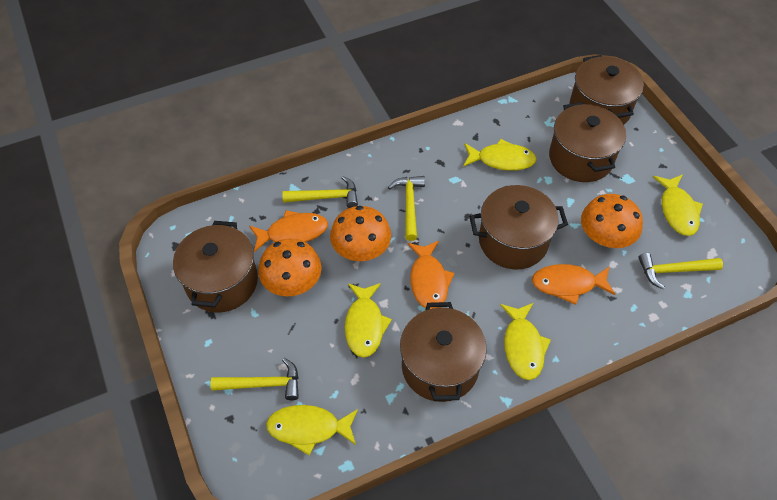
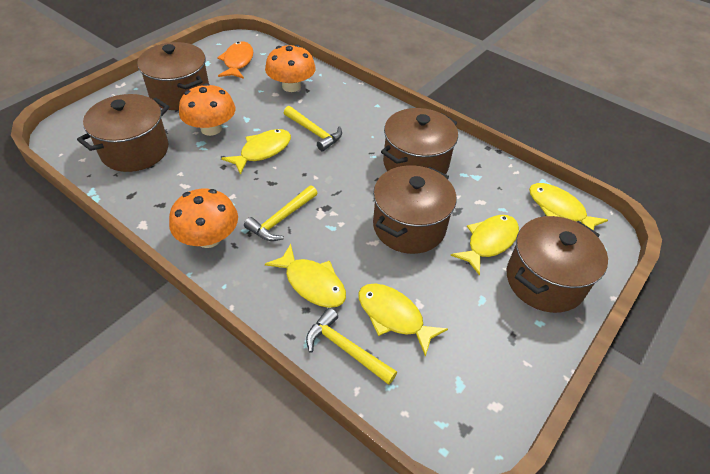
orange fish: 3 -> 1
yellow hammer: 4 -> 3

